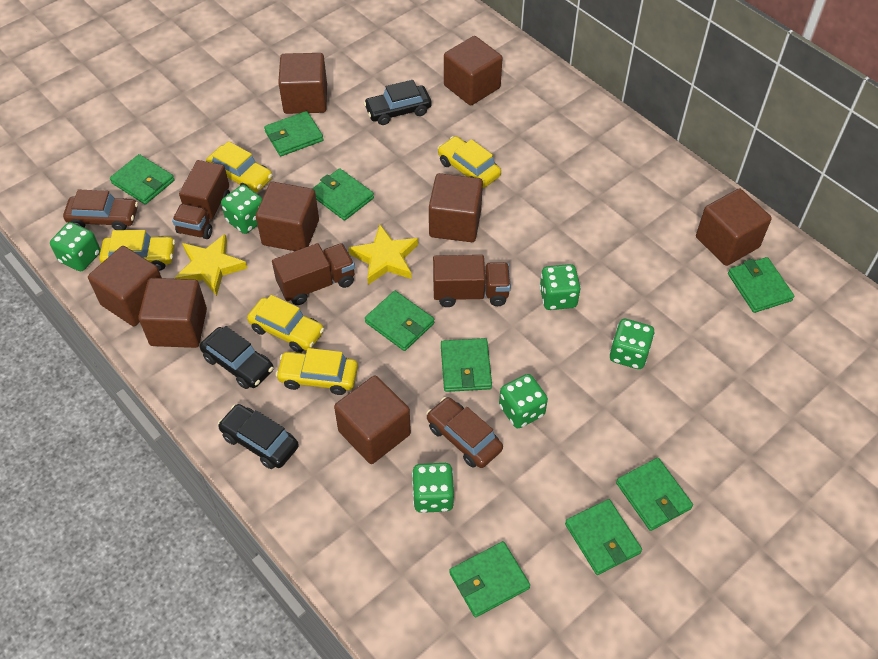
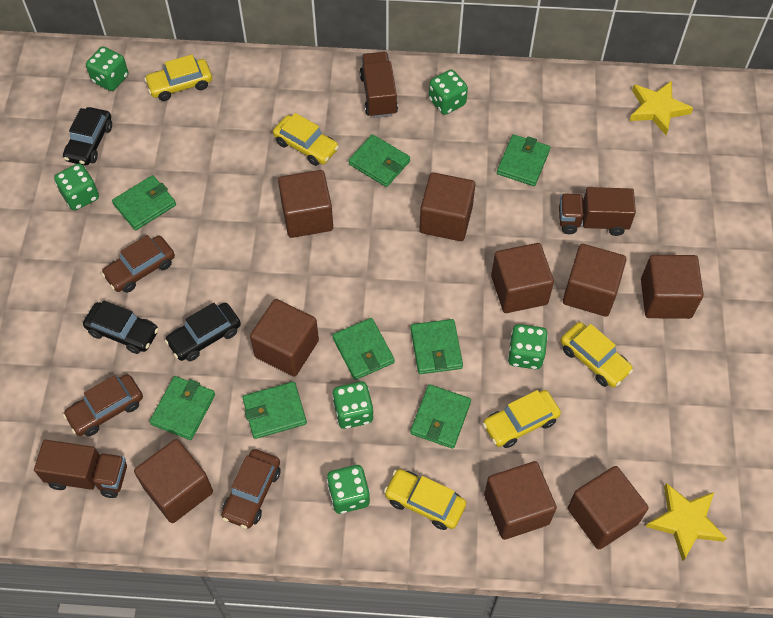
brown car: 2 -> 3
brown cube: 8 -> 9
green wallet: 9 -> 8

